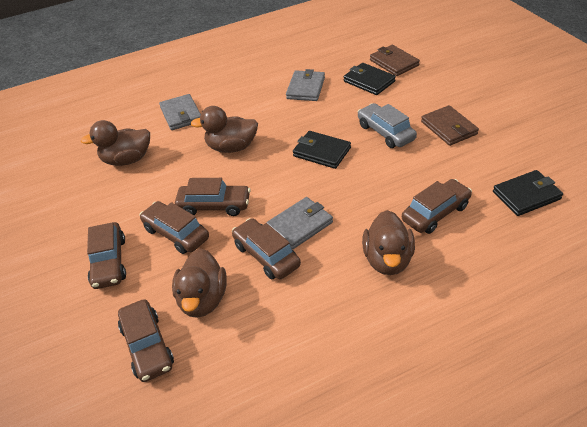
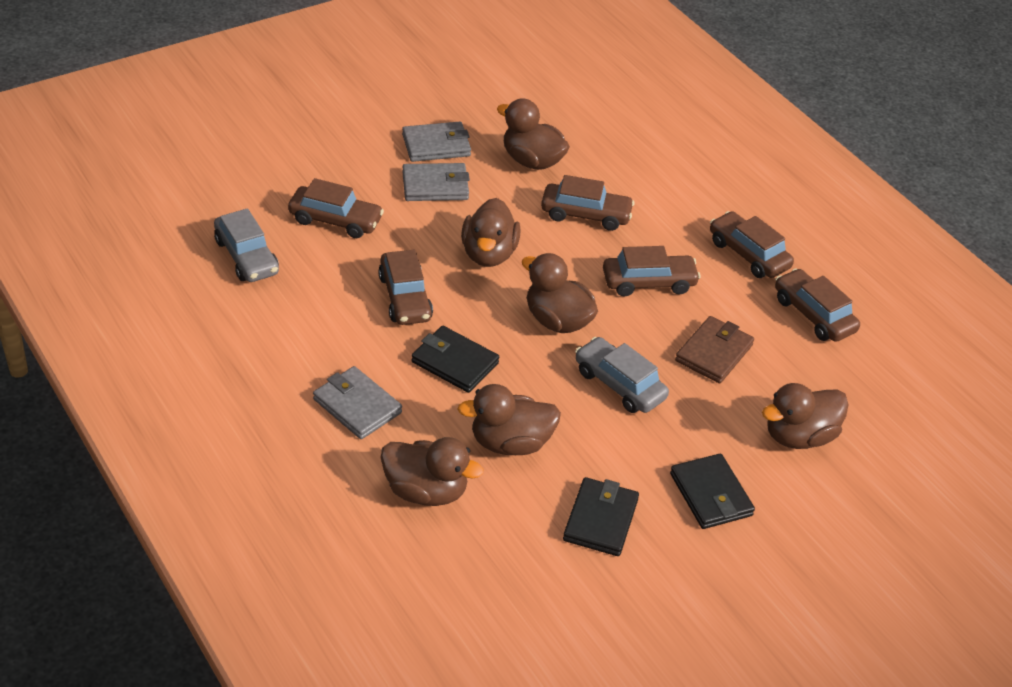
brown duck: 4 -> 6
brown wallet: 2 -> 1
grey car: 1 -> 2

